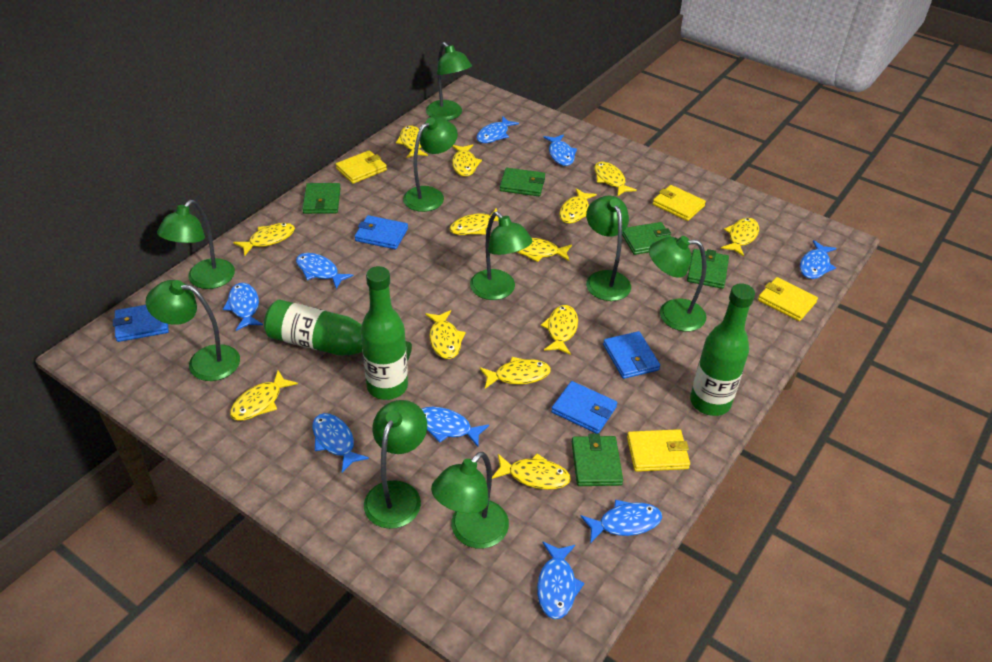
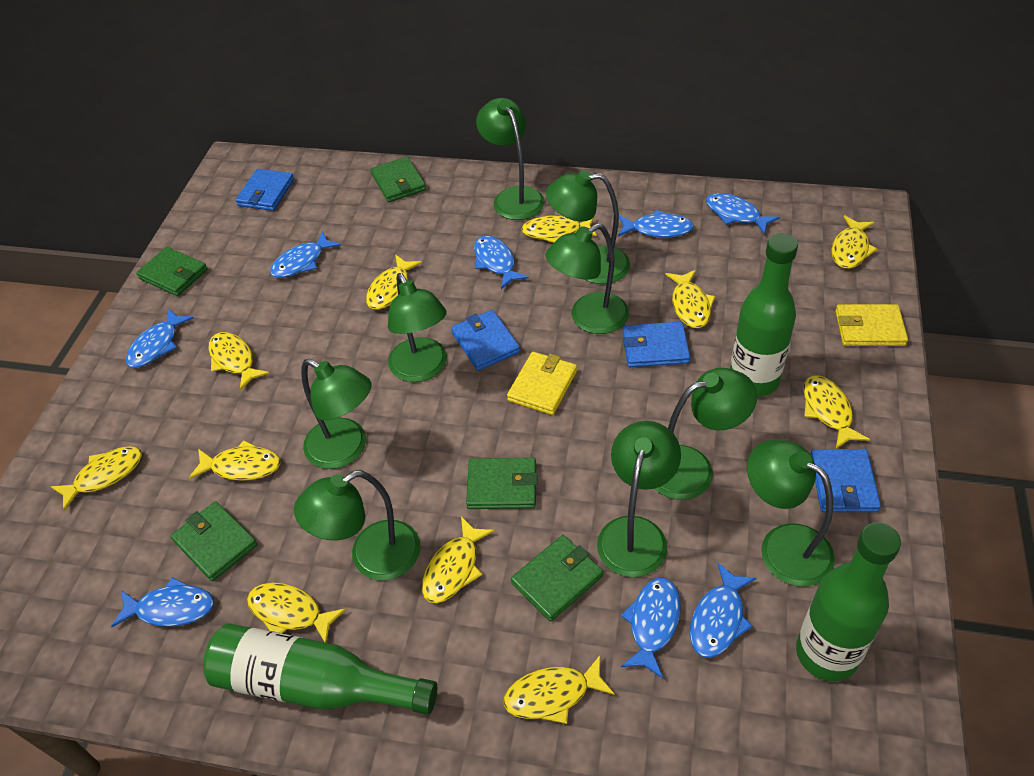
blue fish: 9 -> 8
yellow fish: 13 -> 11
yellow wallet: 4 -> 2

